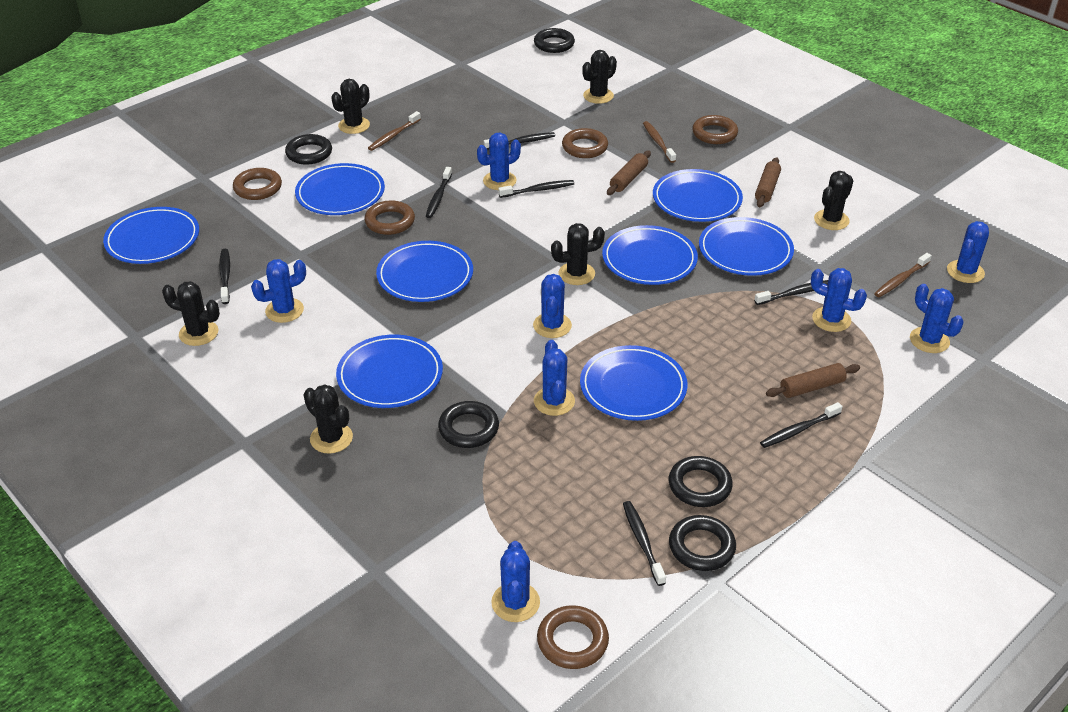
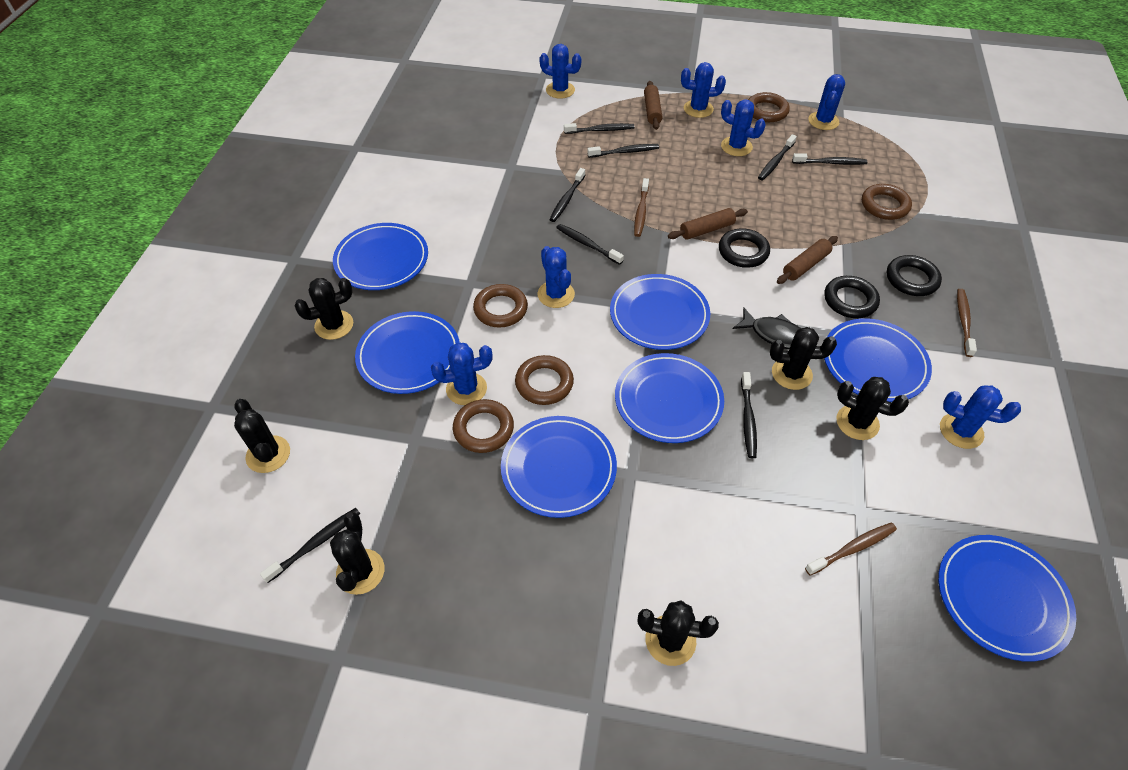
black fish: 0 -> 1
black ring: 5 -> 3
black toothbrush: 7 -> 8
blue cactus: 8 -> 7
blue plate: 8 -> 7

